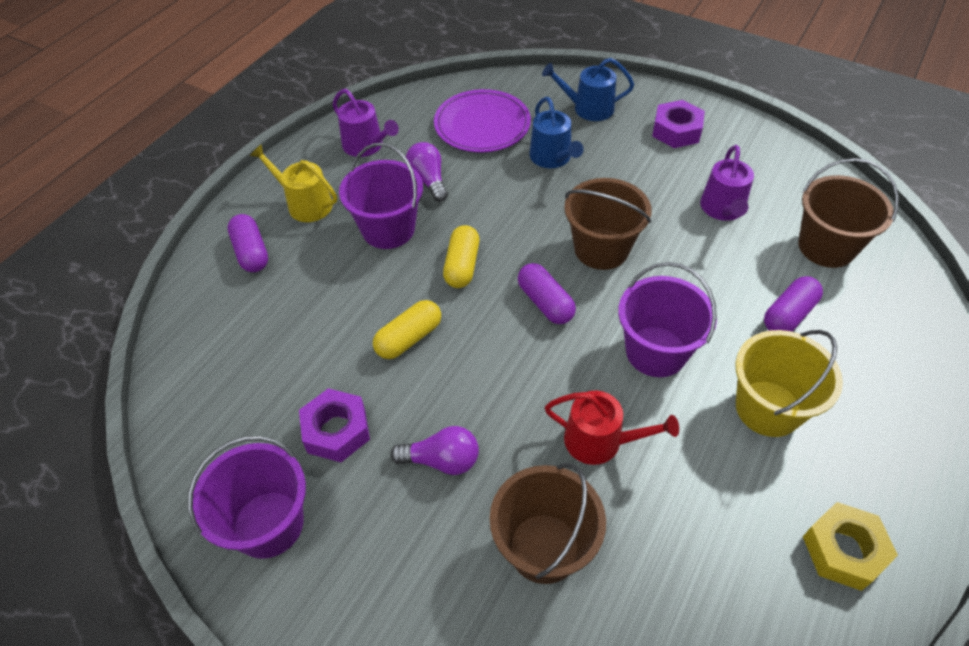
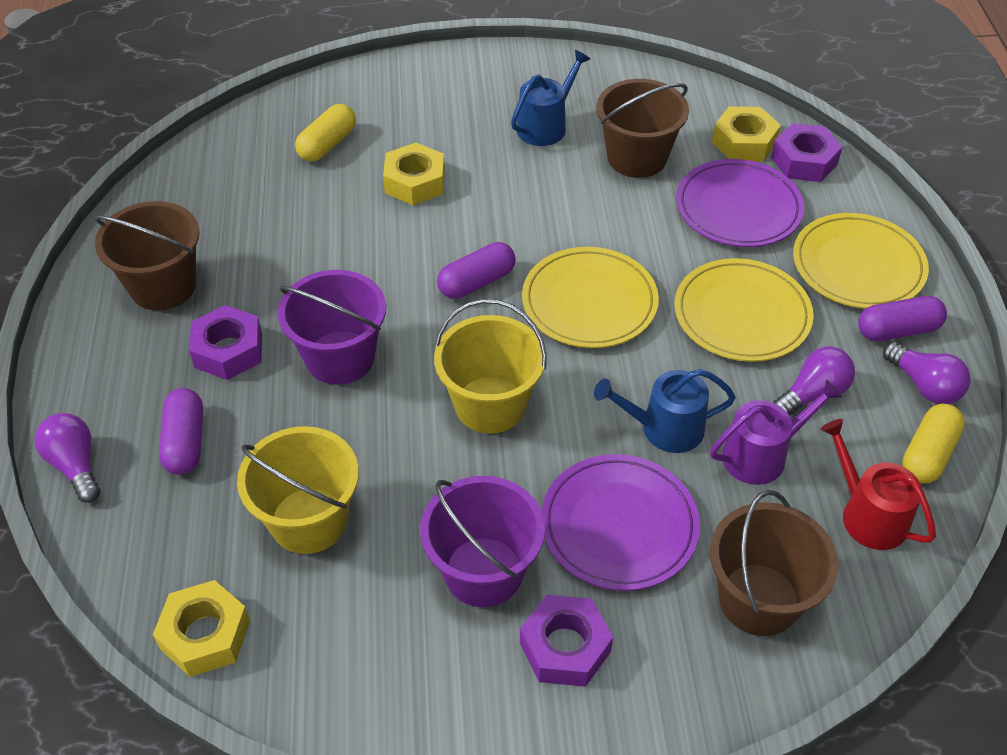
purple bucket: 3 -> 2
purple light bulb: 2 -> 3
purple nut: 2 -> 3
purple plate: 1 -> 2
purple watering can: 2 -> 1
yellow bucket: 1 -> 2
yellow nut: 1 -> 3
yellow plate: 0 -> 3
yellow watering can: 1 -> 0

